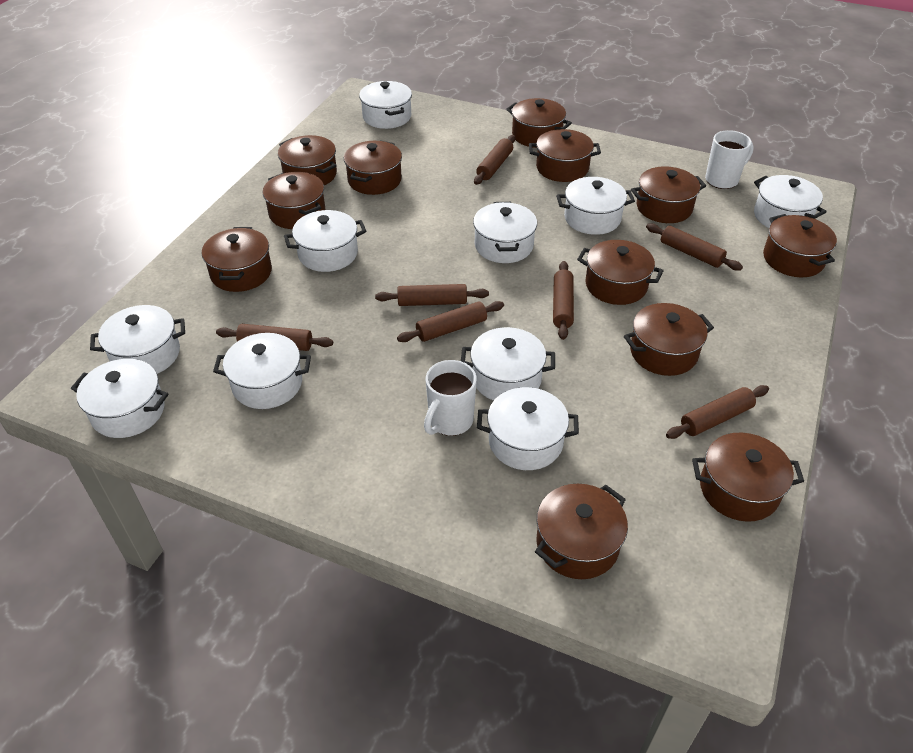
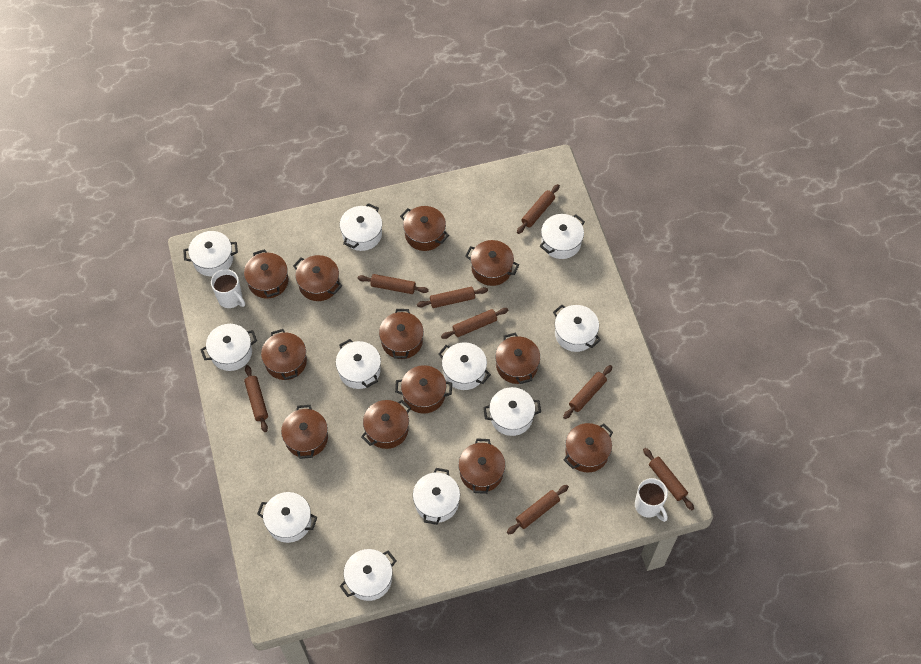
brown rolling pin: 7 -> 8
white pot: 10 -> 11

